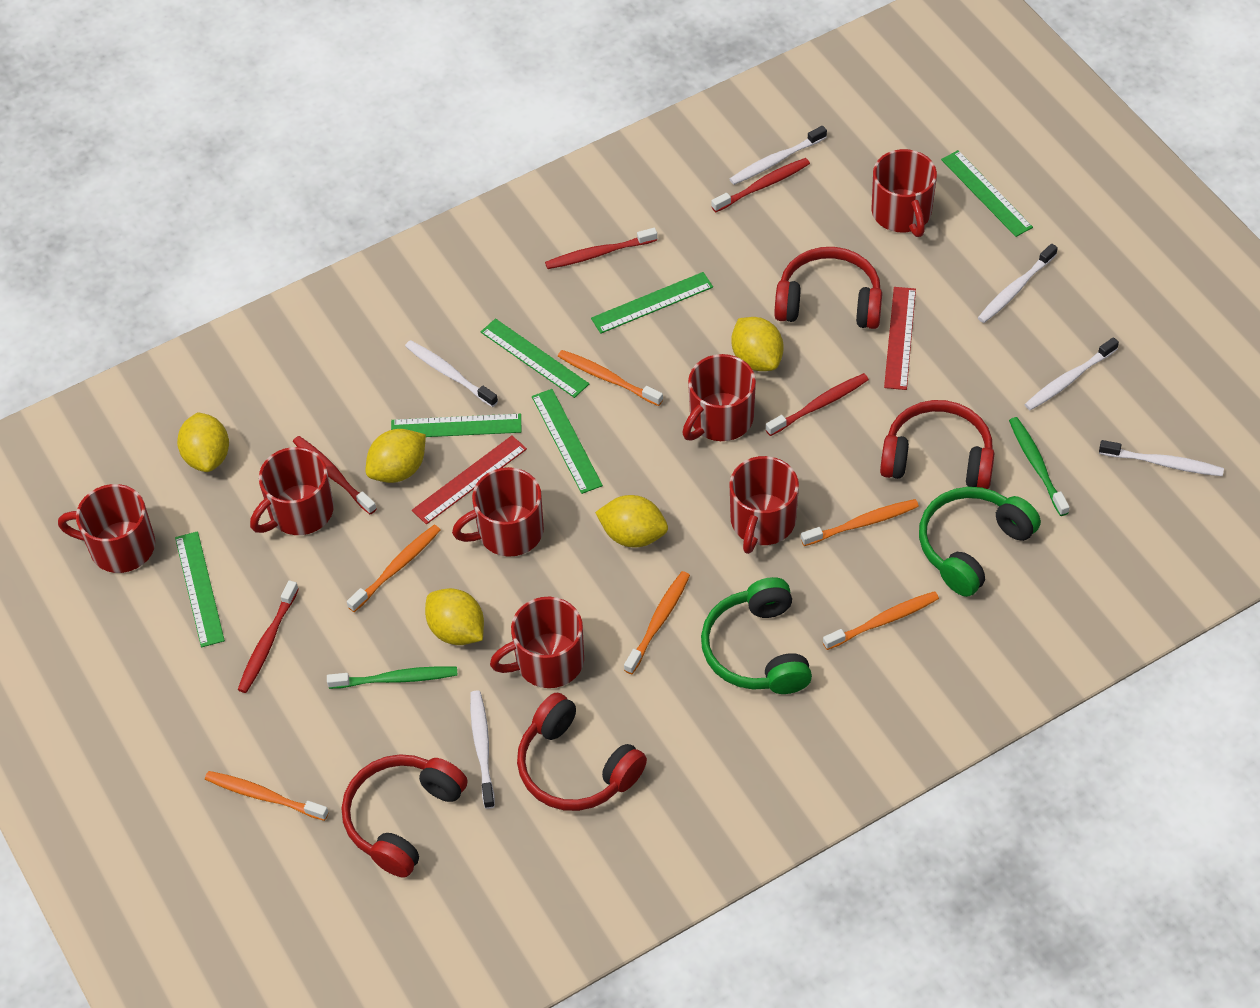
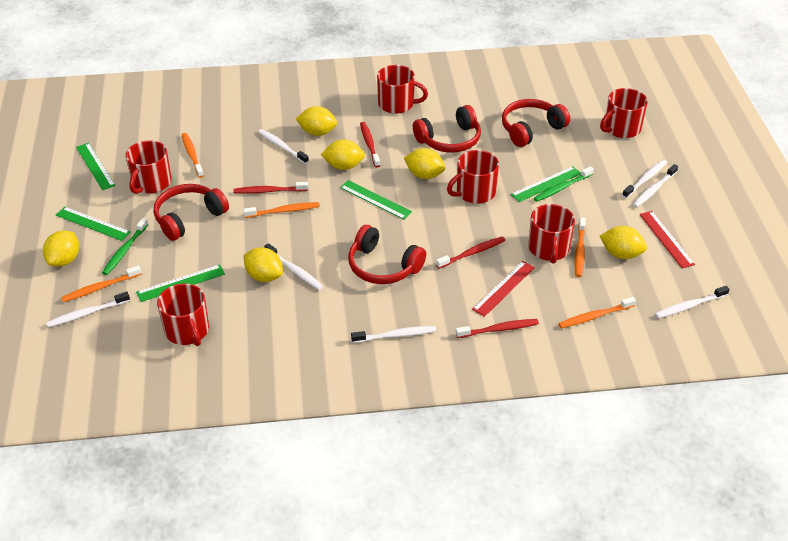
green headphones: 2 -> 0
green ruler: 6 -> 5
orange toothbrush: 6 -> 5
red mug: 7 -> 6
red toothbrush: 5 -> 4
white toothbrush: 6 -> 7
yellow lemon: 5 -> 6

